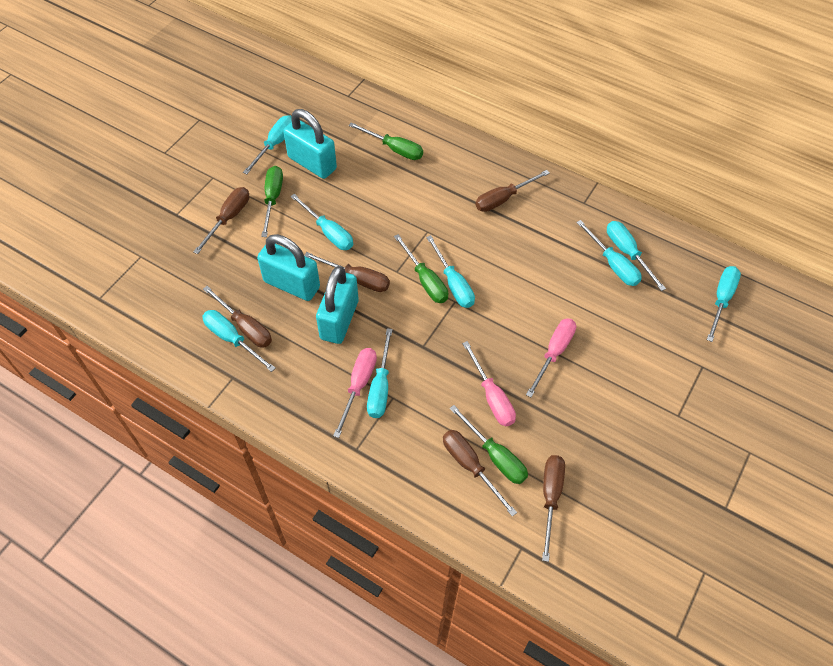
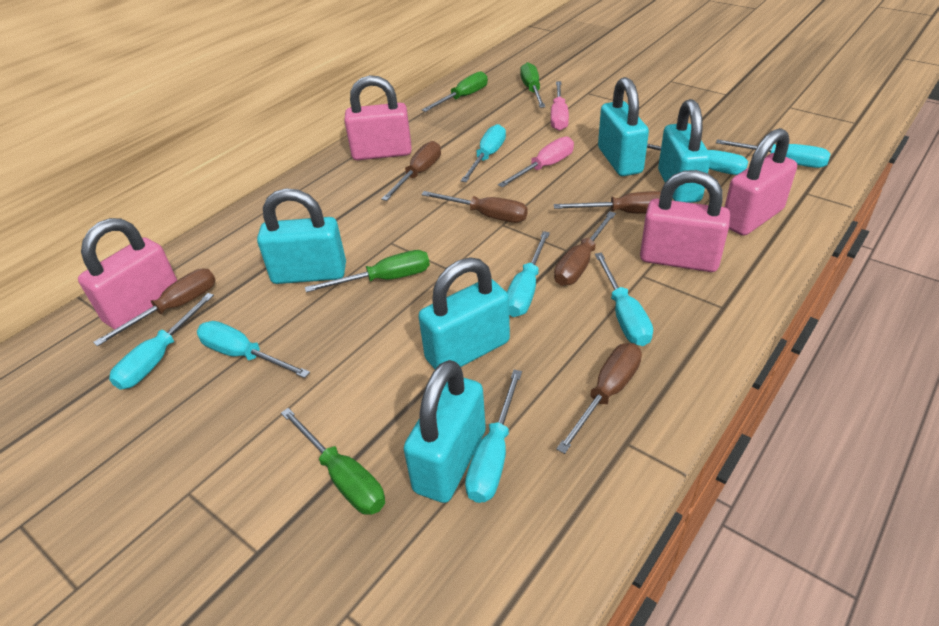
pink padlock: 0 -> 4
pink screwdriver: 3 -> 2
turquoise padlock: 3 -> 5

